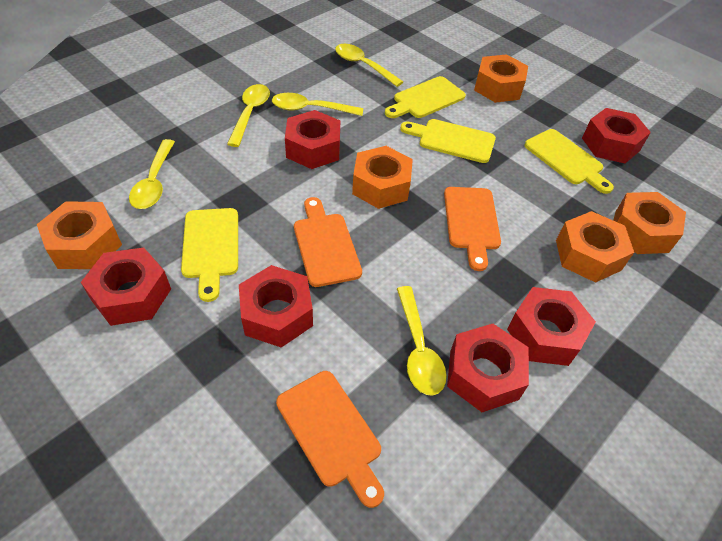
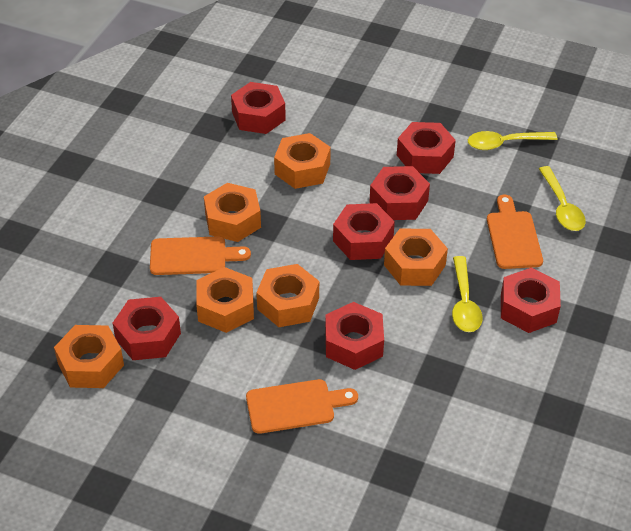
orange nut: 5 -> 6
red nut: 6 -> 7
yellow cutting board: 4 -> 0
yellow spoon: 5 -> 3

